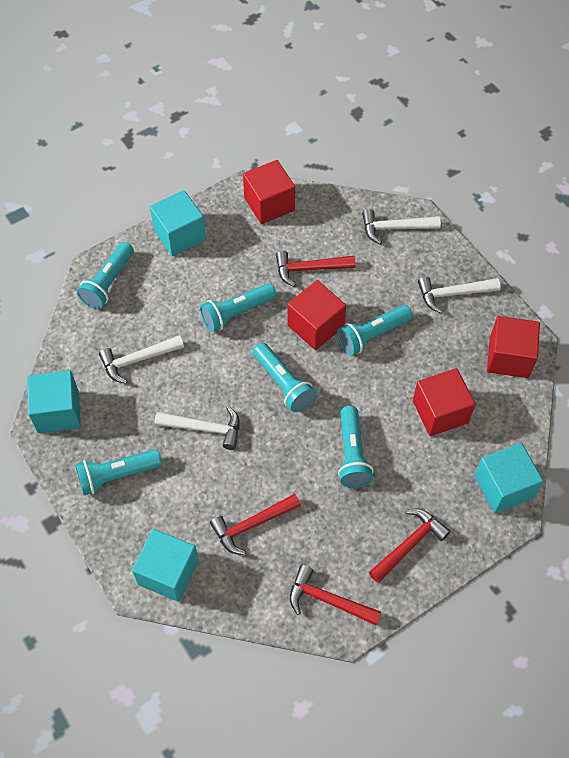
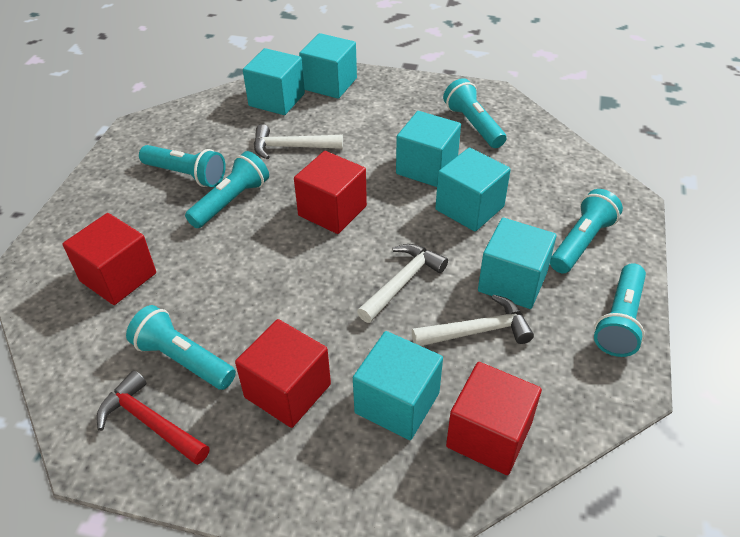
red hammer: 4 -> 1
turquoise cube: 4 -> 6
white hammer: 4 -> 3

